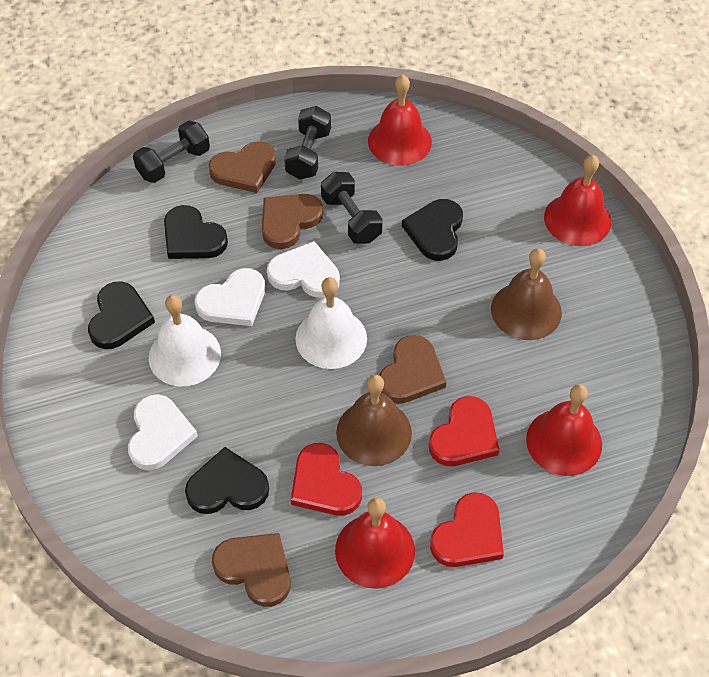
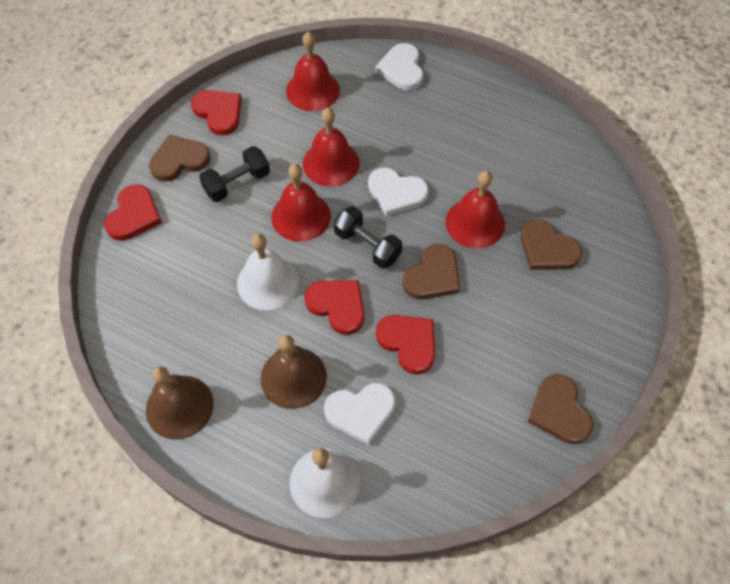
black dumbbell: 3 -> 2
black heart: 4 -> 0
red heart: 3 -> 4

